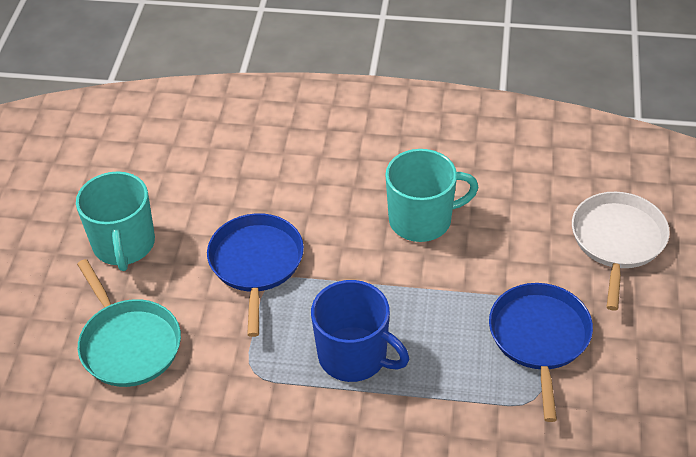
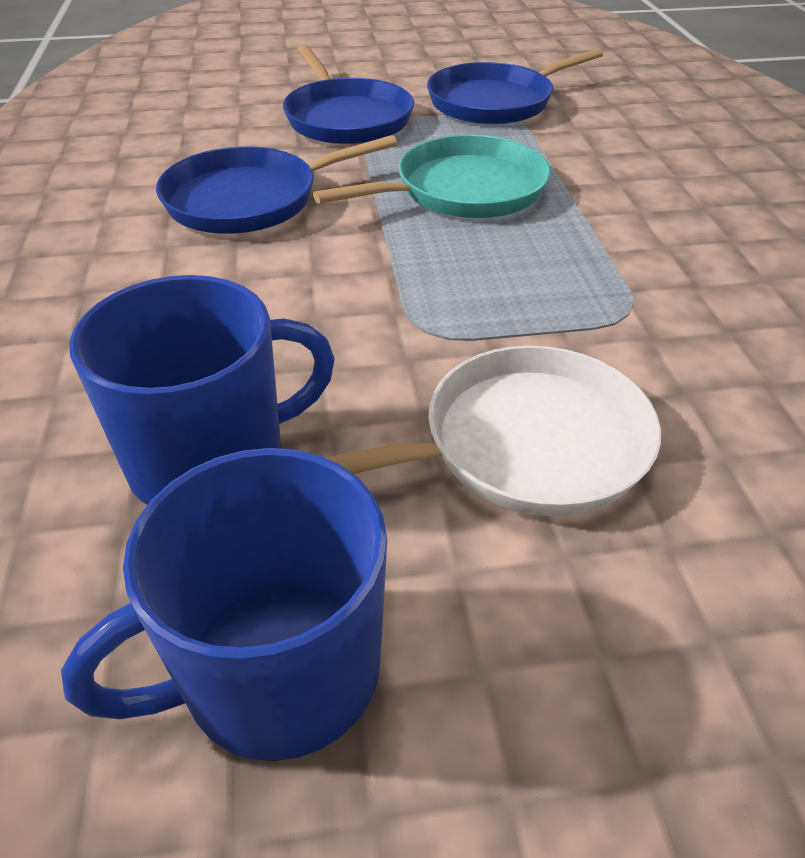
blue mug: 1 -> 2
blue pan: 2 -> 3
turquoise mug: 2 -> 0

